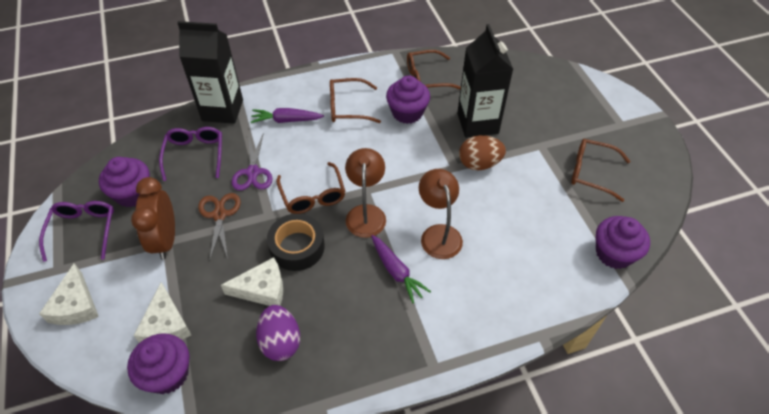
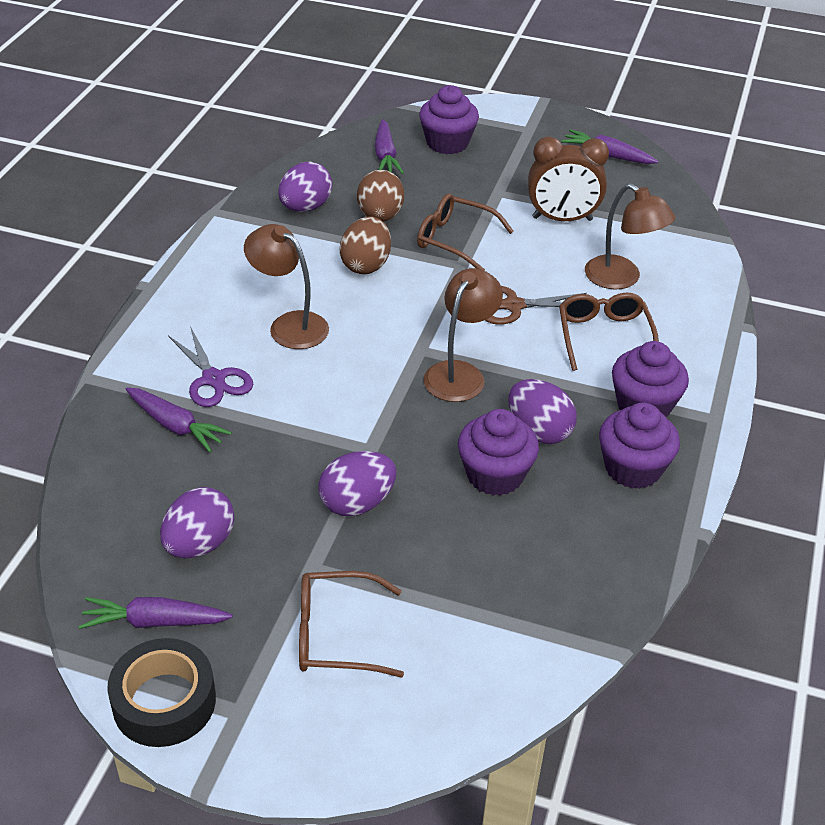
black carton: 2 -> 0
brown egg: 1 -> 2
brown glasses: 4 -> 3
brown lamp: 2 -> 3
purple carrot: 2 -> 4
purple egg: 1 -> 4
purple glasses: 2 -> 0
white cheese: 3 -> 0

